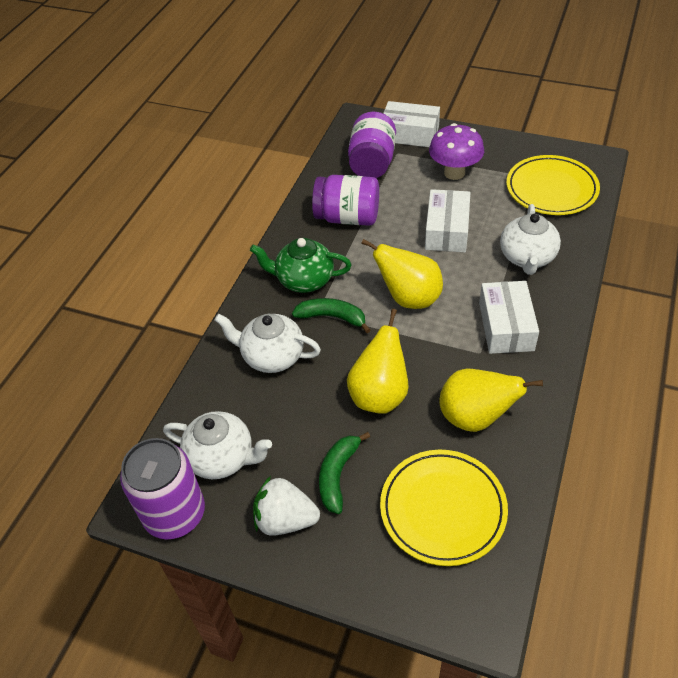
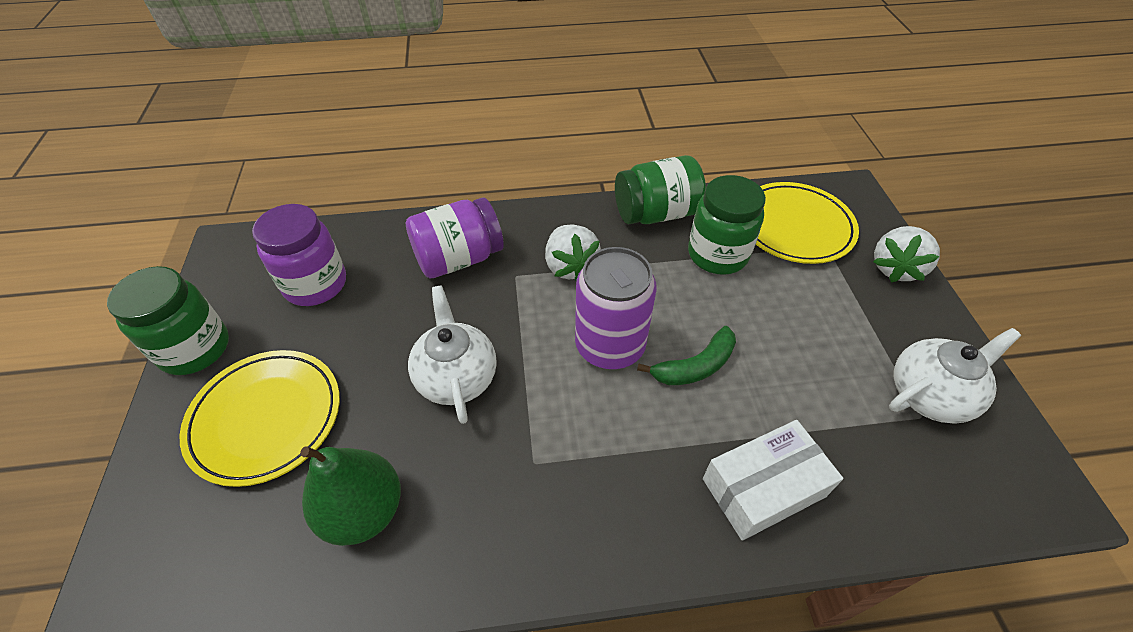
green banana: 2 -> 1
green jar: 0 -> 3
green pear: 0 -> 1
green teapot: 1 -> 0
purple mushroom: 1 -> 0
white box: 3 -> 1
white strawberry: 1 -> 2
white teapot: 3 -> 2
yellow pear: 3 -> 0

